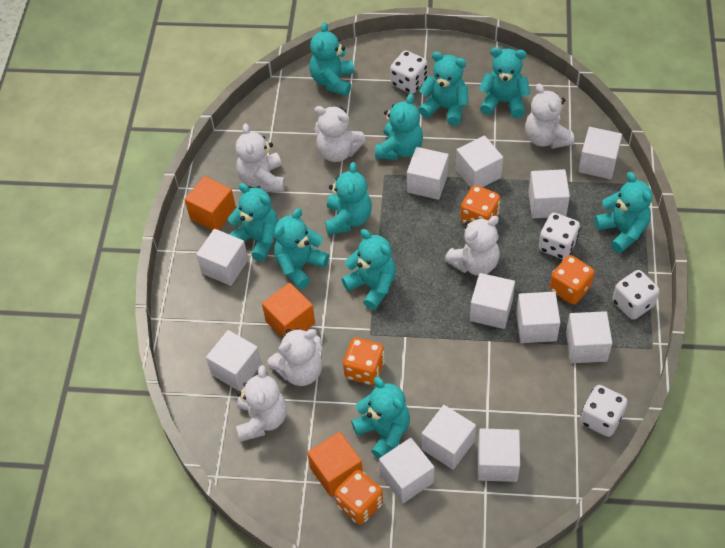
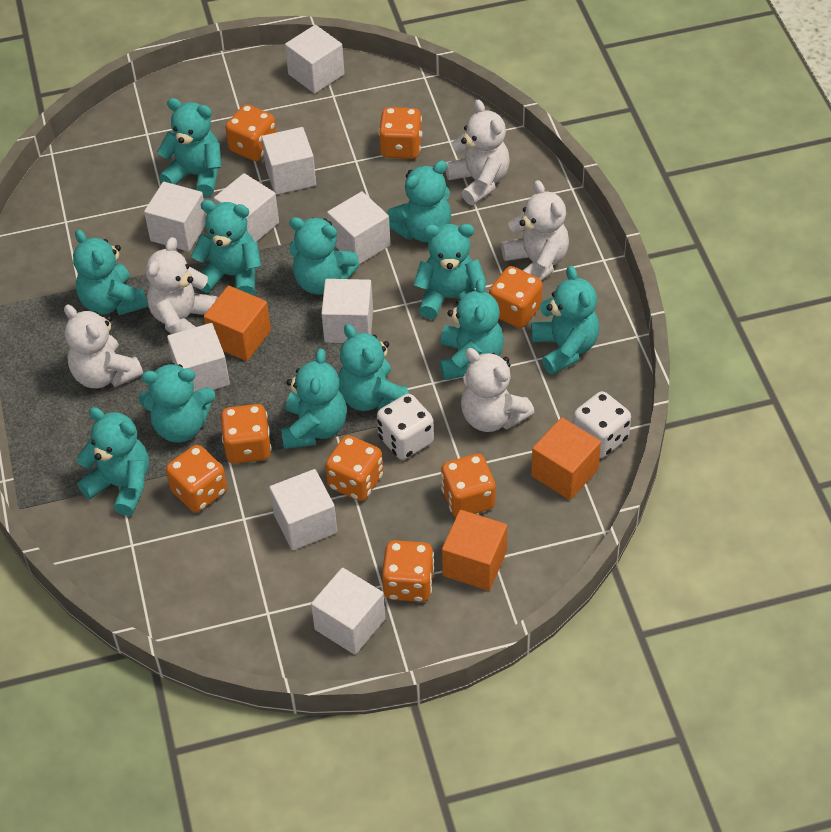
orange dice: 4 -> 8
turquoise teddy bear: 10 -> 12
white cube: 12 -> 9
white dice: 4 -> 2
white teddy bear: 6 -> 5

